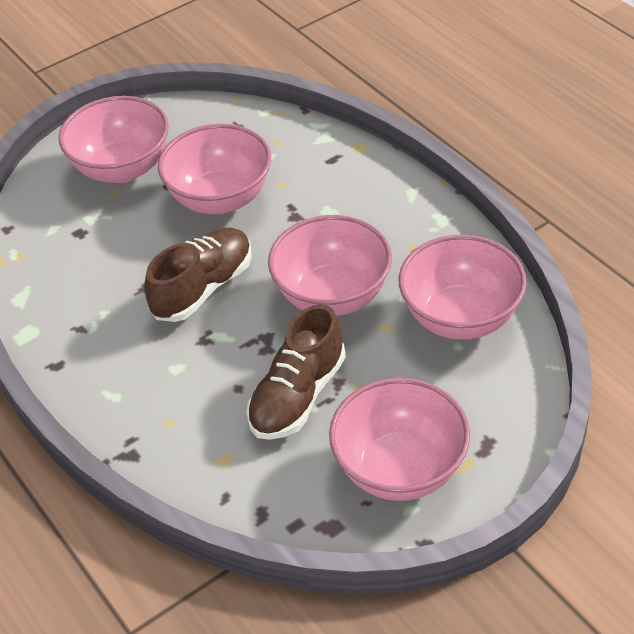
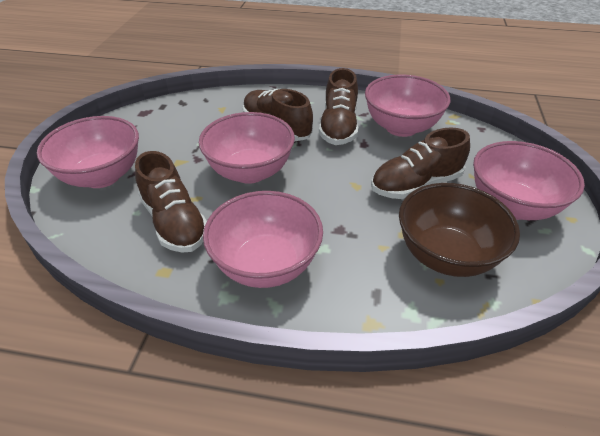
brown bowl: 0 -> 1
brown shoe: 2 -> 4

